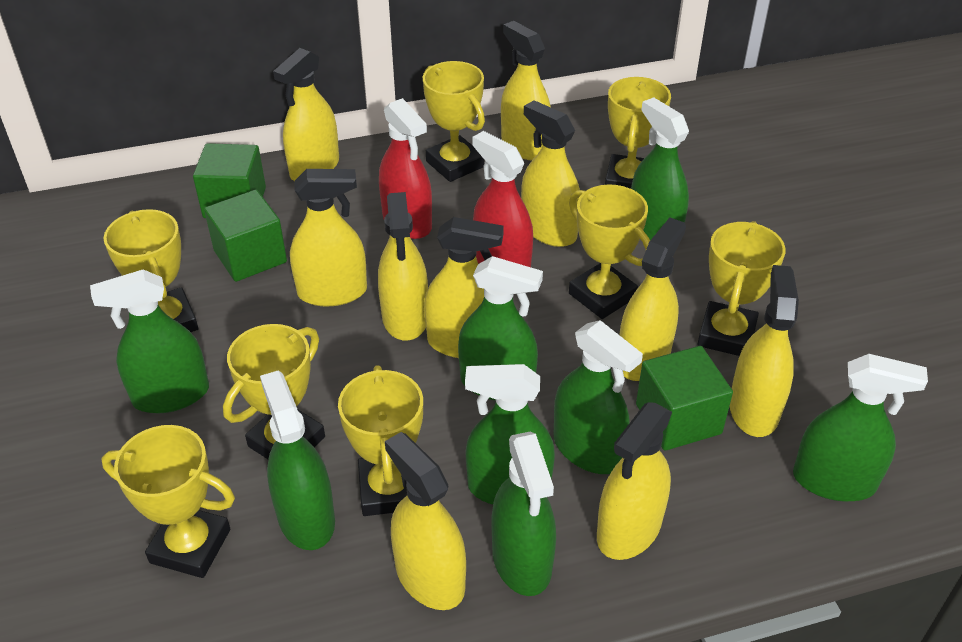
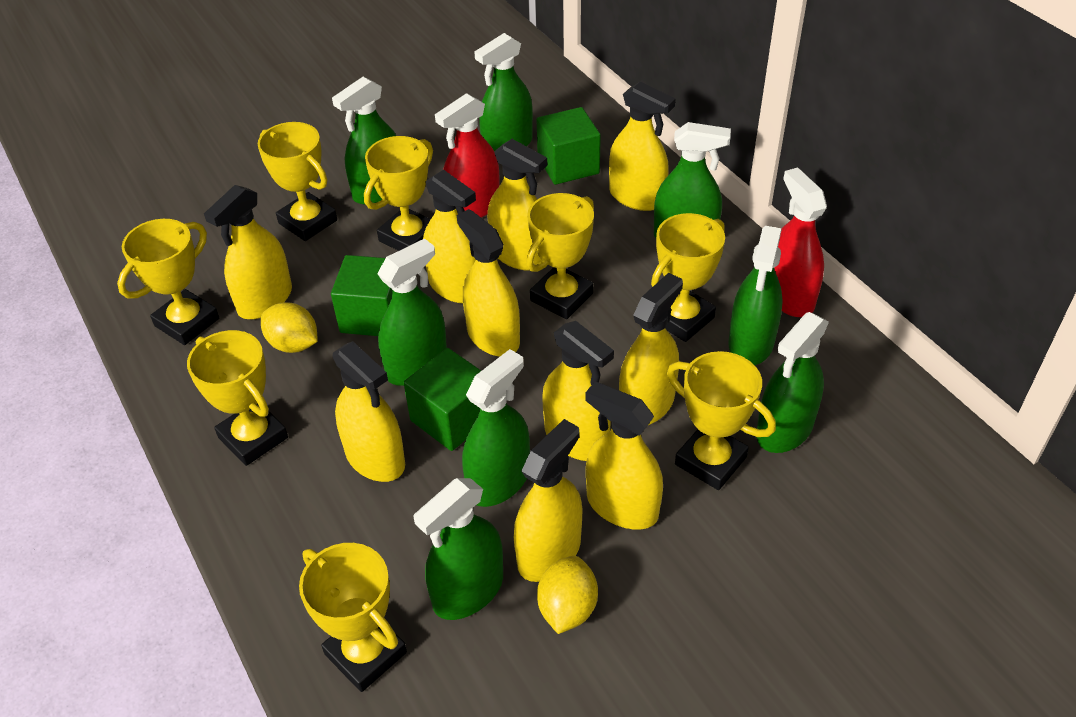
yellow lemon: 0 -> 2

